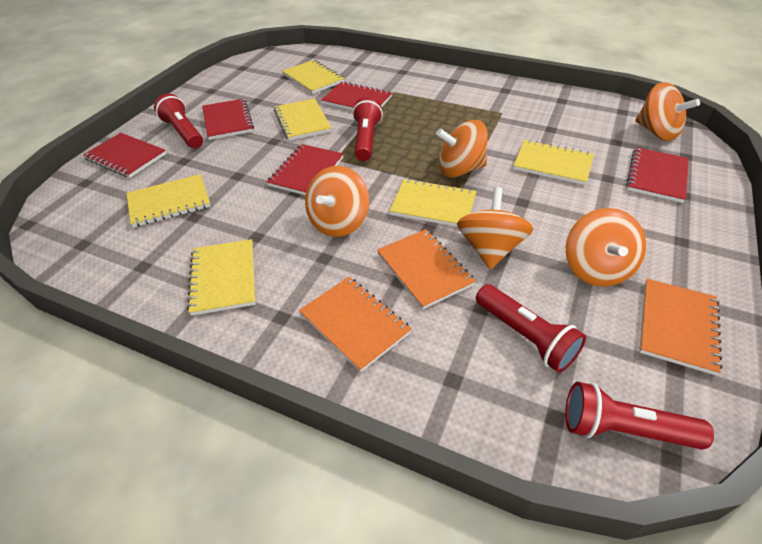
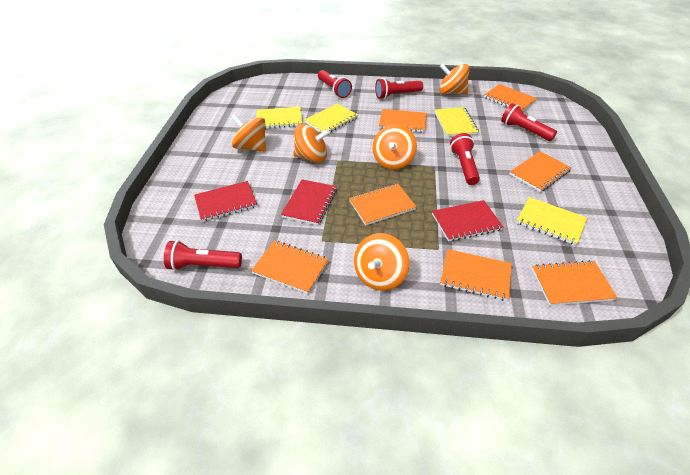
orange notebook: 3 -> 7
red flashlight: 4 -> 5
red notebook: 5 -> 3
yellow notebook: 6 -> 4

